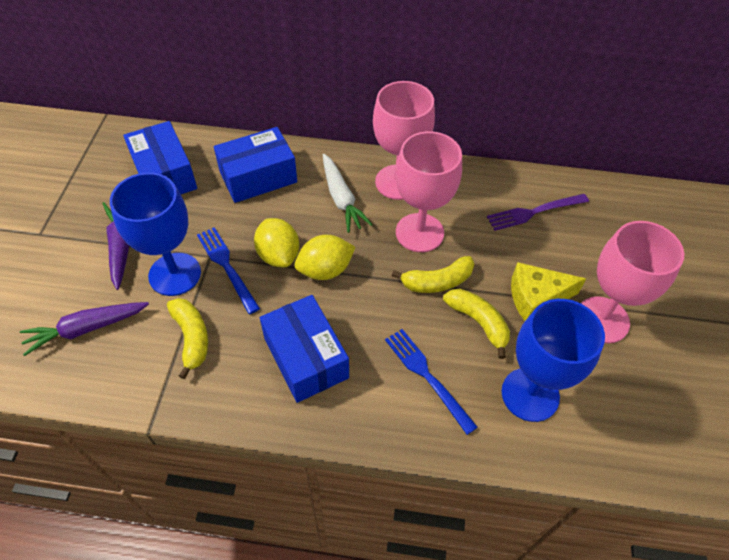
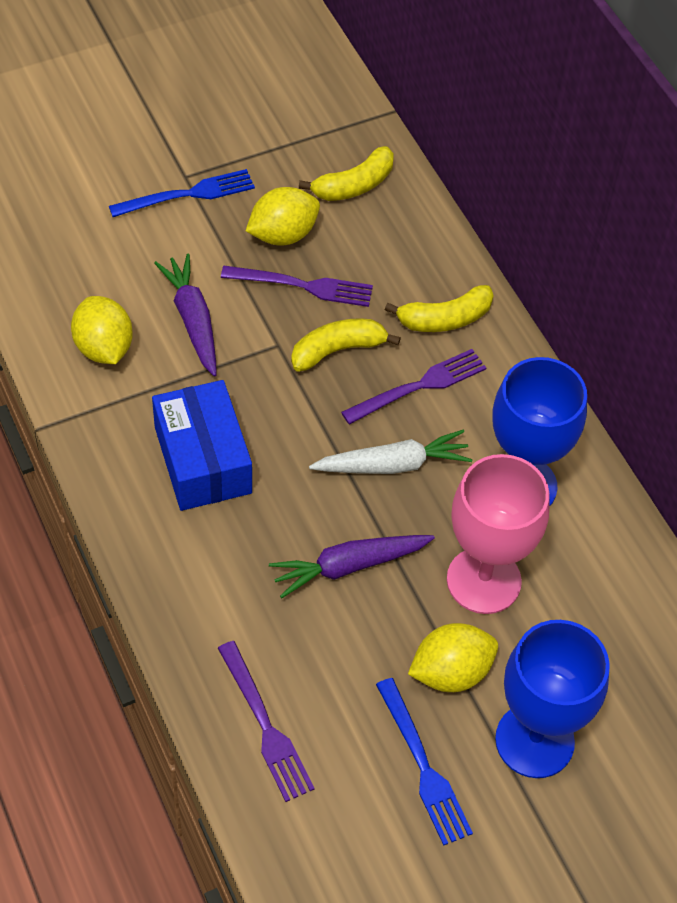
blue box: 3 -> 1
pink goblet: 3 -> 1
purple fork: 1 -> 3
yellow cheese: 1 -> 0
yellow lemon: 2 -> 3

